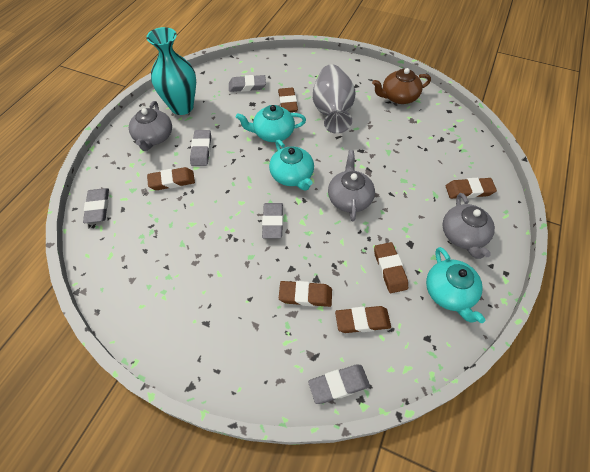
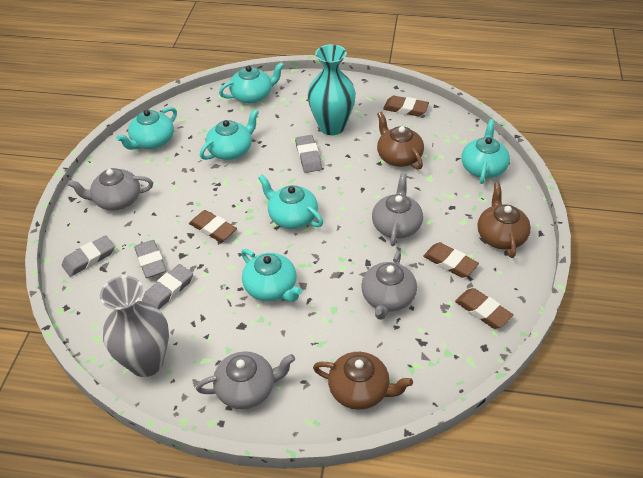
brown eraser: 6 -> 4
brown teapot: 1 -> 3
grey eraser: 5 -> 4
grey teapot: 3 -> 4
turquoise teapot: 3 -> 6

